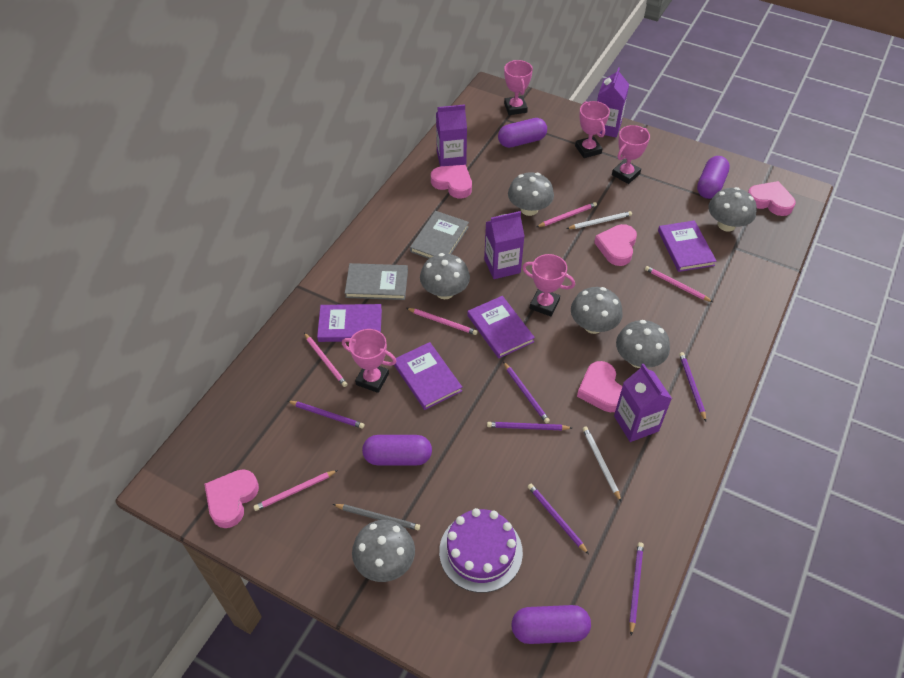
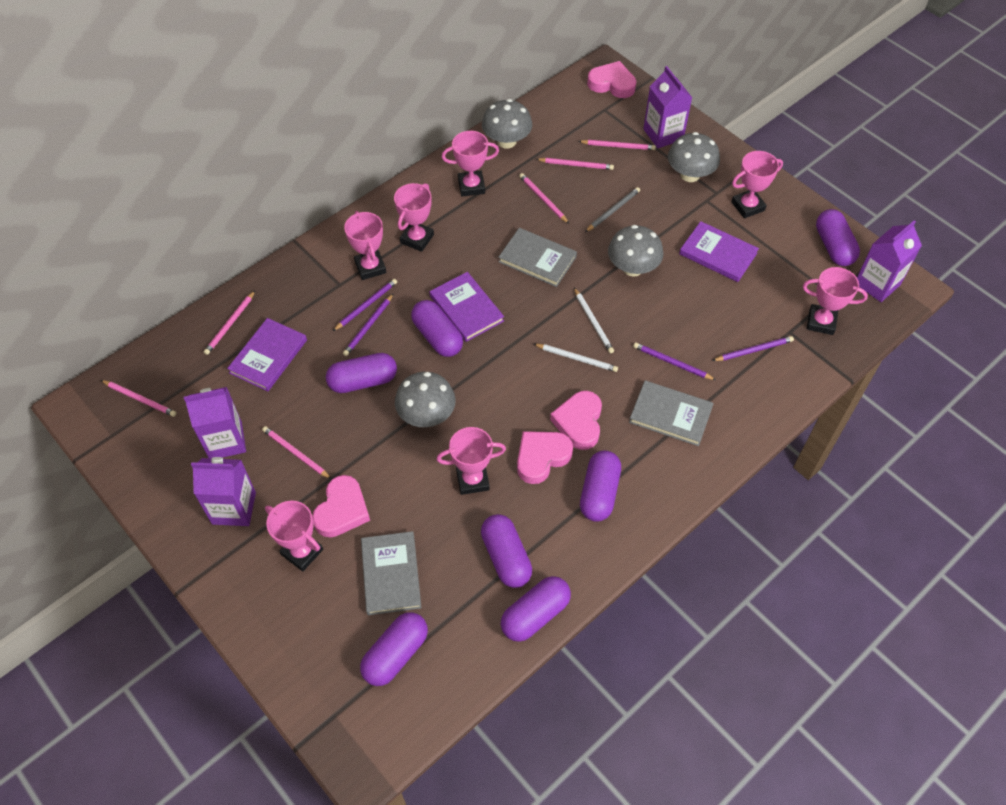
grey book: 2 -> 3
grey mushroom: 6 -> 4
pink heart: 5 -> 4
pink pencil: 5 -> 6
pink trophy: 5 -> 7
purple book: 4 -> 3
purple cake: 1 -> 0
purple capsule: 4 -> 7
purple pencil: 6 -> 4

